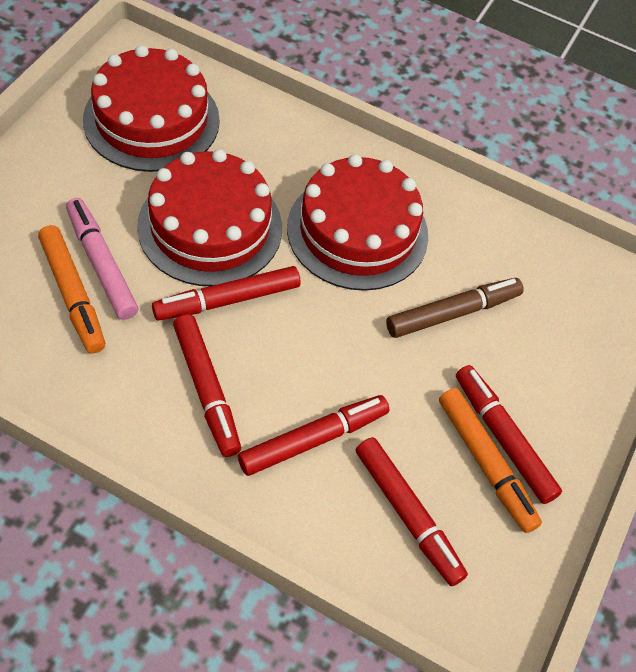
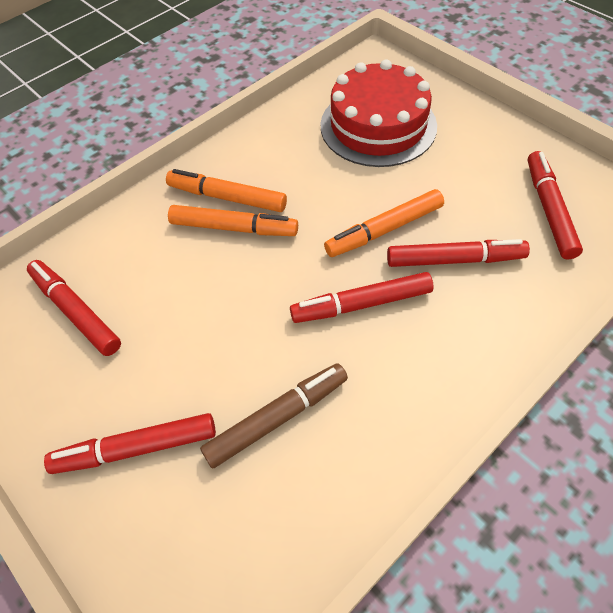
orange marker: 2 -> 3
pink marker: 1 -> 0
red cake: 3 -> 1

